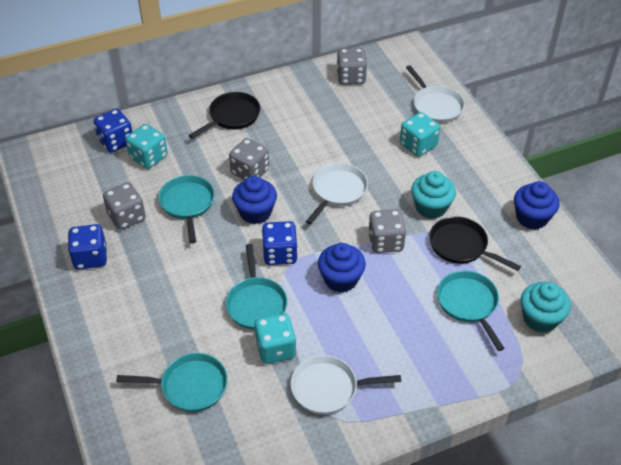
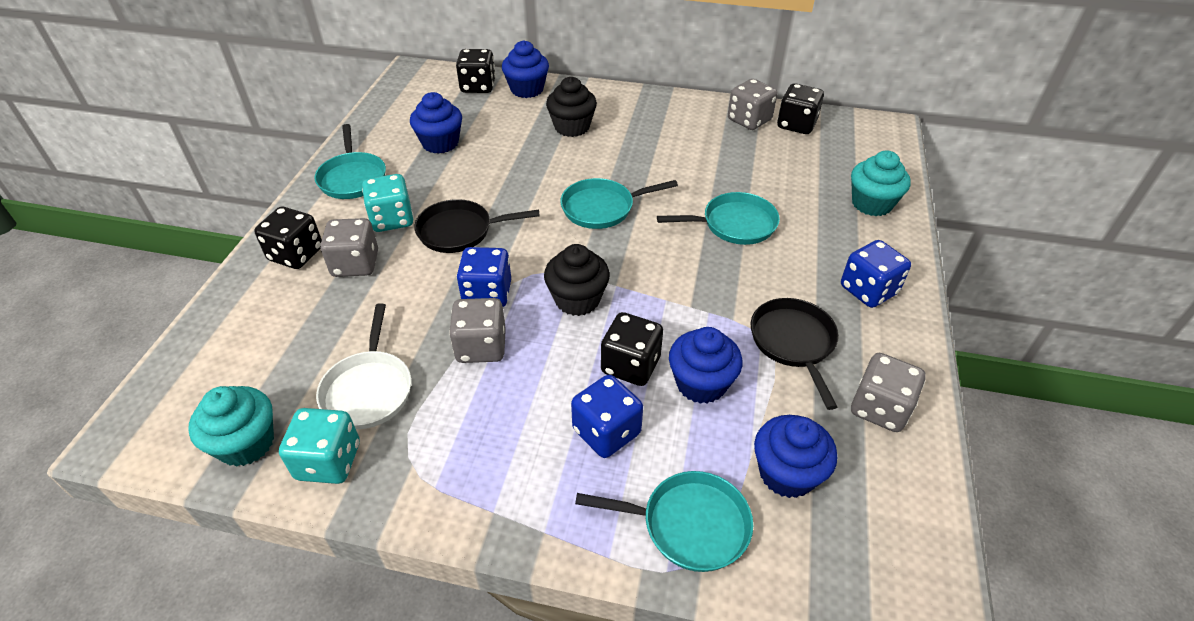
black cupcake: 0 -> 2
black dice: 0 -> 4
blue cupcake: 3 -> 4
turquoise dice: 3 -> 2
white pan: 3 -> 1

